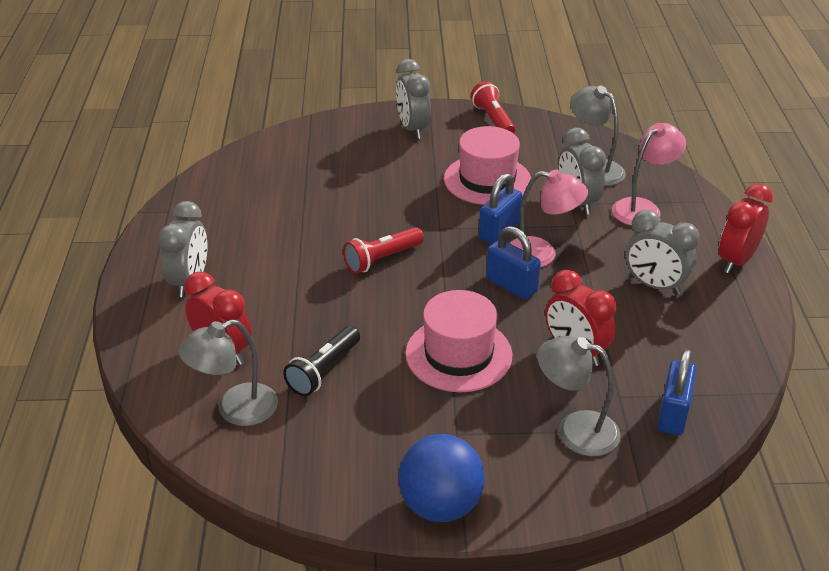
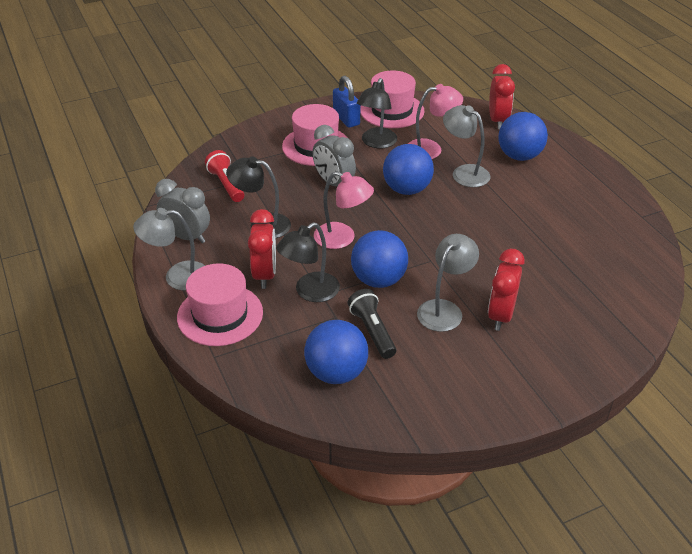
black lamp: 0 -> 3
blue ball: 1 -> 4
blue padlock: 3 -> 1
grey clock: 4 -> 2
pink hat: 2 -> 3
red flashlight: 2 -> 1

